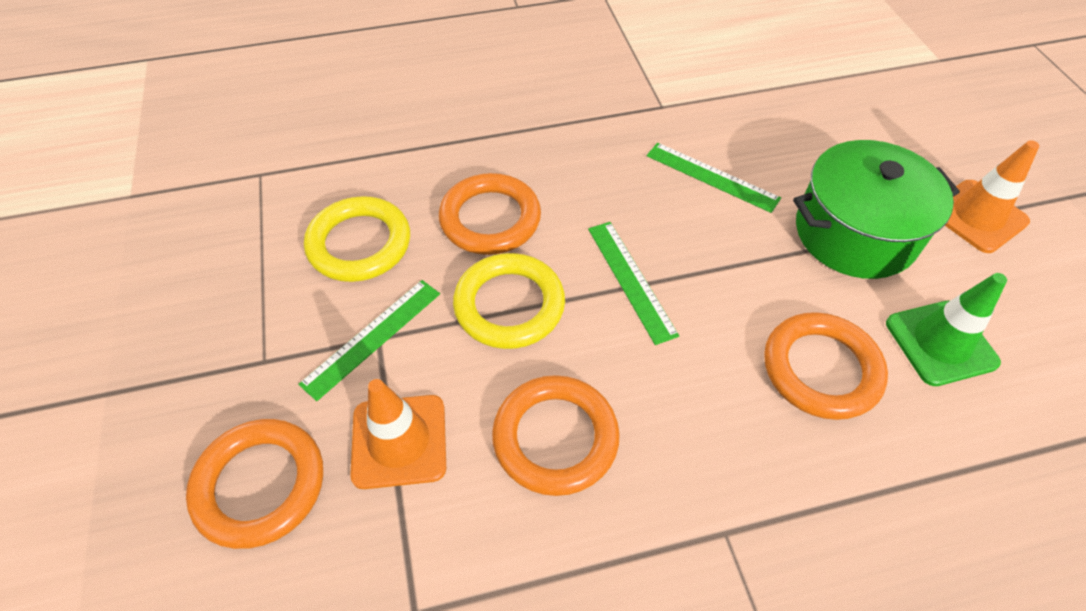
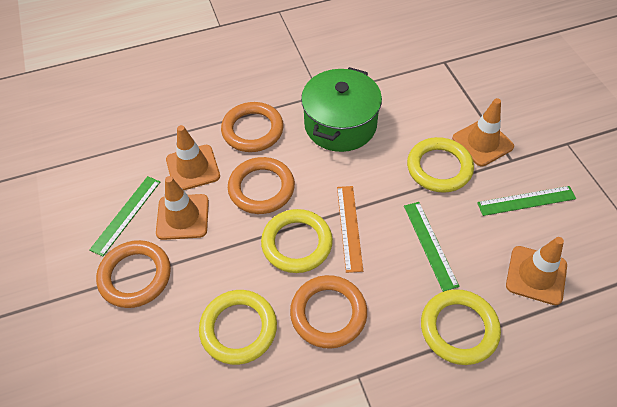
green traffic cone: 1 -> 0
orange ruler: 0 -> 1
orange traffic cone: 2 -> 4
yellow ring: 2 -> 4

